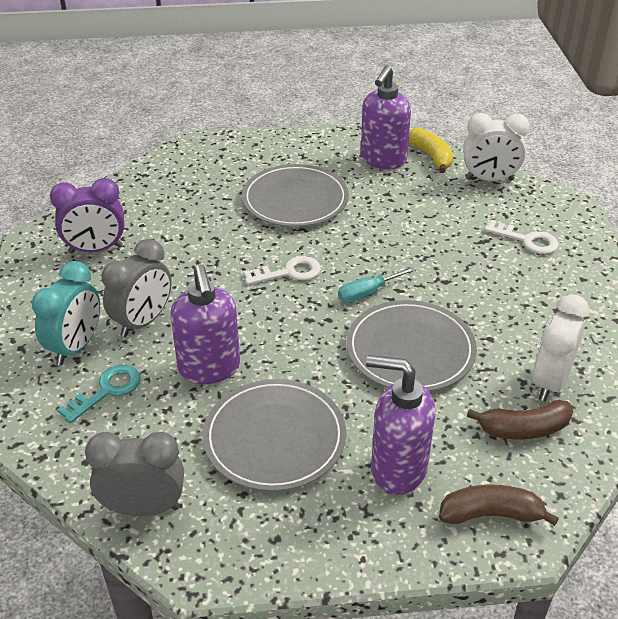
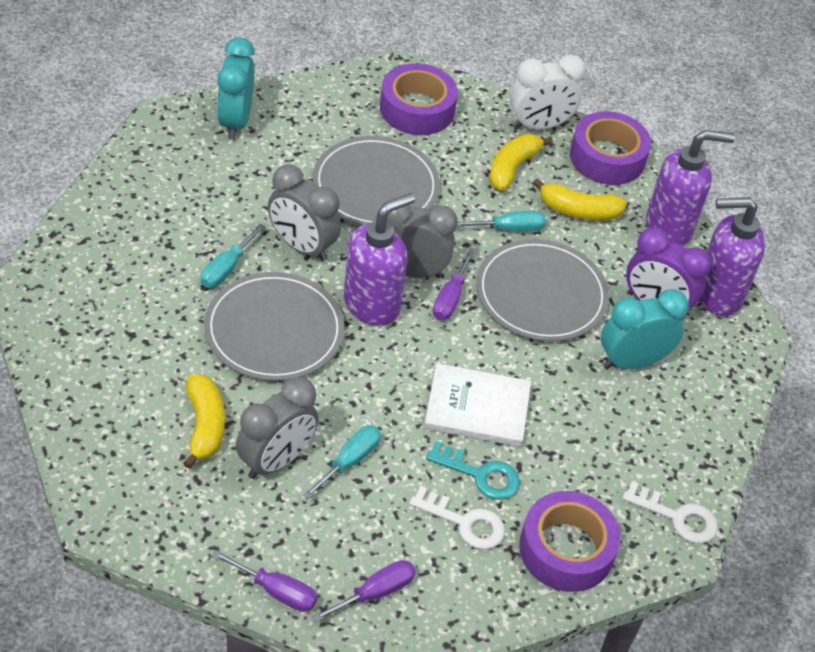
brown banana: 2 -> 0
grey clock: 2 -> 3
purple screwdriver: 0 -> 3
purple tape: 0 -> 3
turquoise clock: 1 -> 2
turquoise screwdriver: 1 -> 3
white book: 0 -> 1
white clock: 2 -> 1
yellow banana: 1 -> 3

